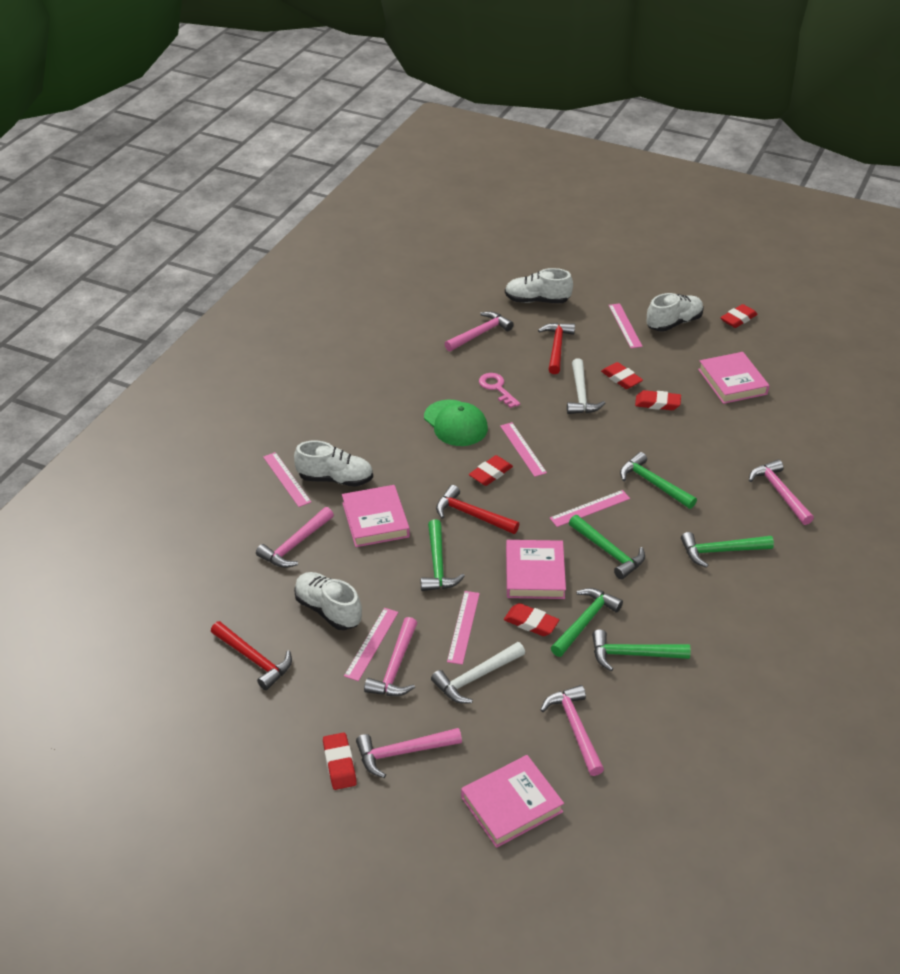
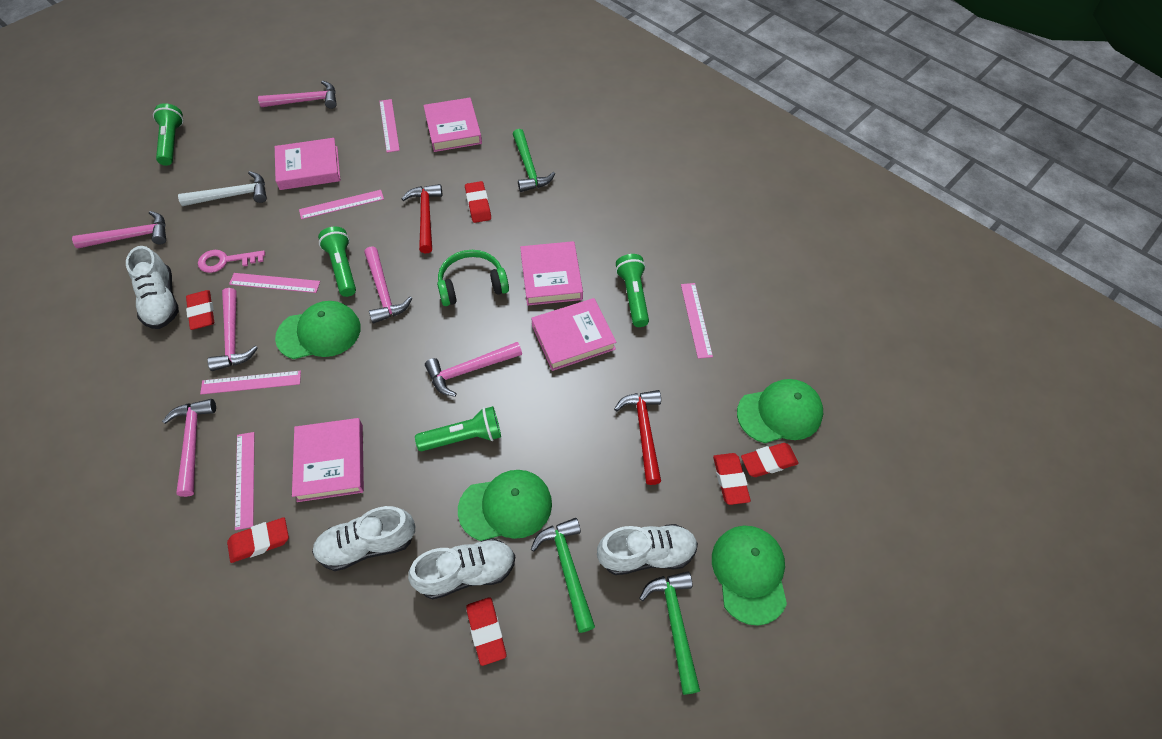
green cap: 1 -> 4
green flashlight: 0 -> 4
green hammer: 6 -> 3
green headphones: 0 -> 1
pink book: 4 -> 5
red hammer: 3 -> 2
white hammer: 2 -> 1

